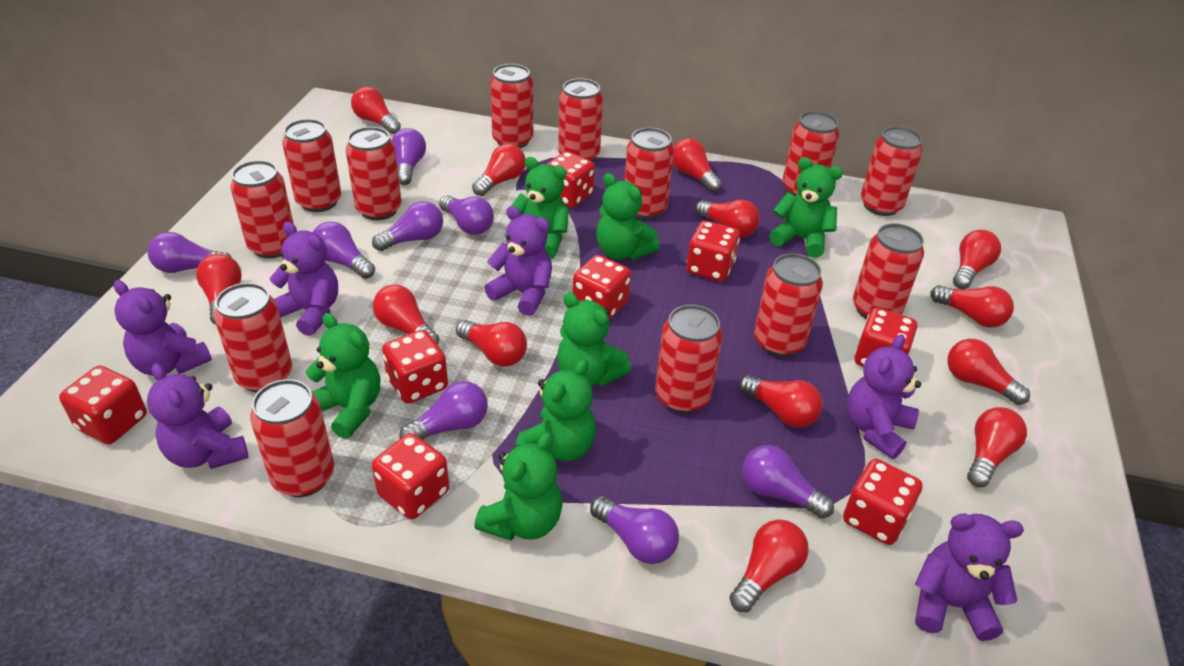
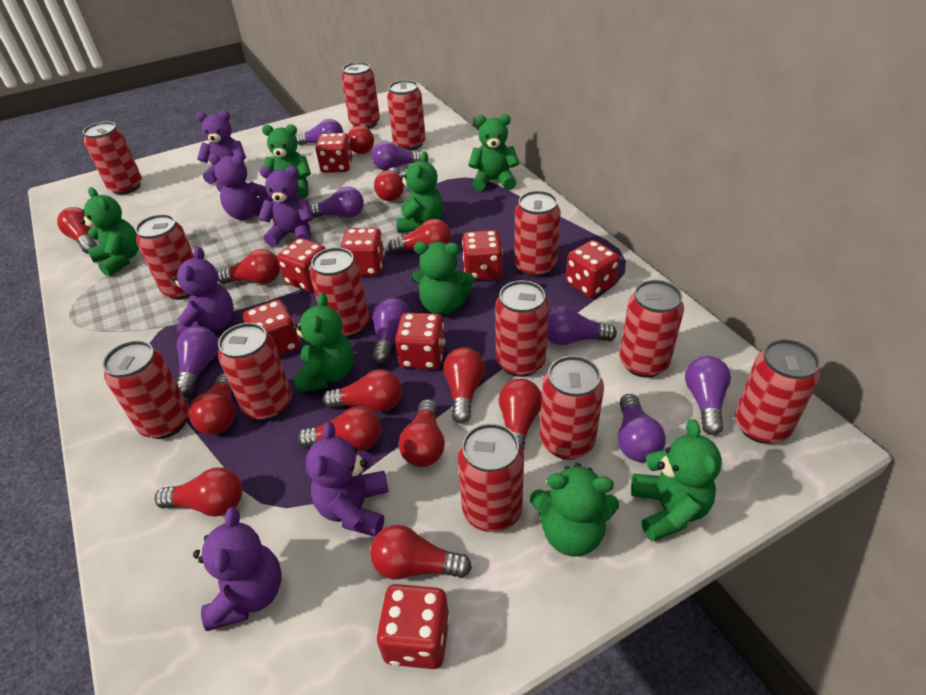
green teddy bear: 7 -> 8

